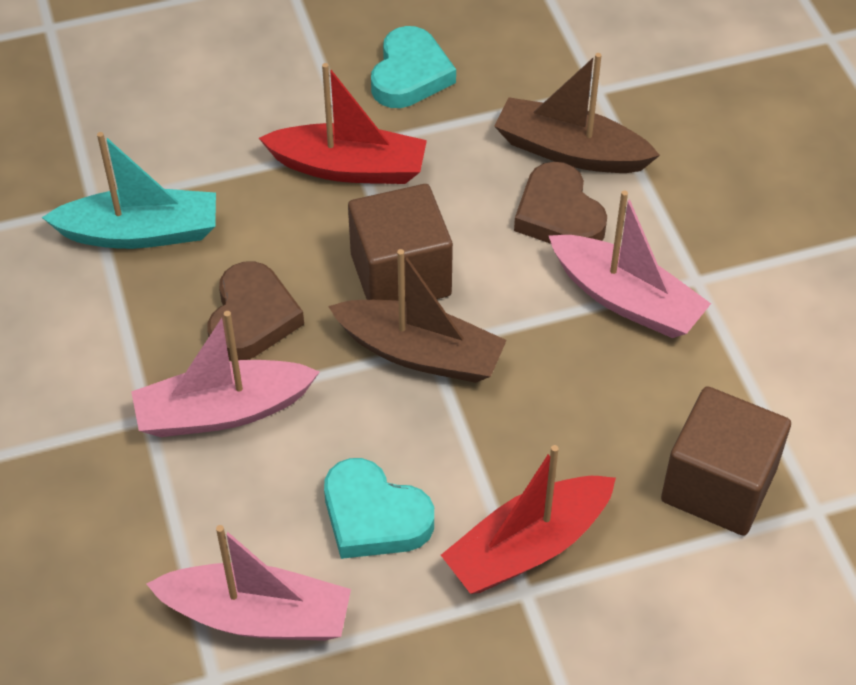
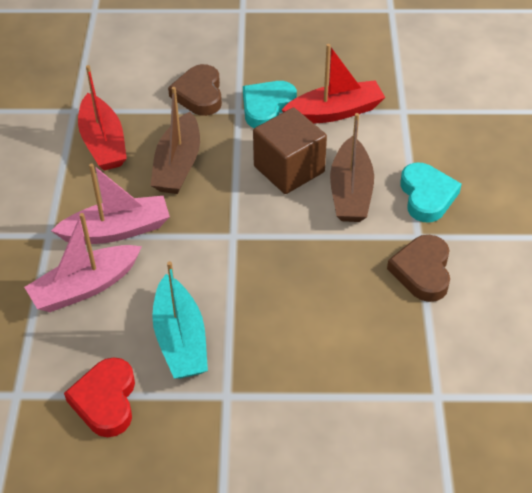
brown cube: 2 -> 1
pink boat: 3 -> 2
red heart: 0 -> 1

